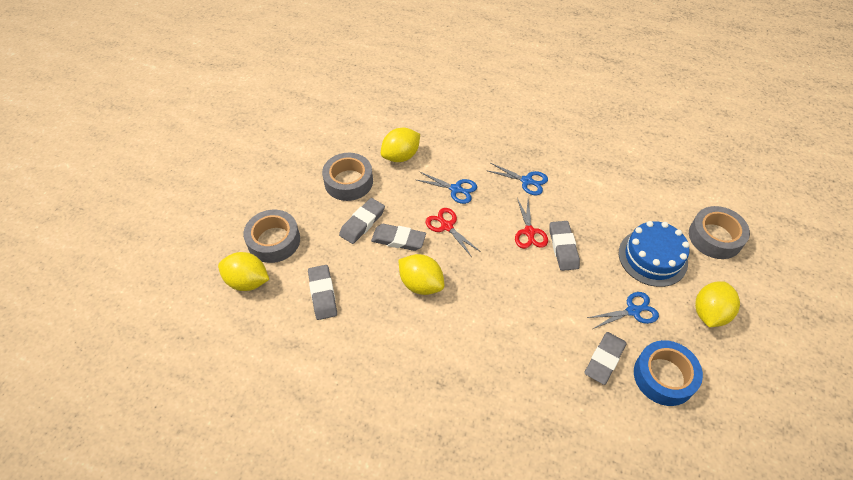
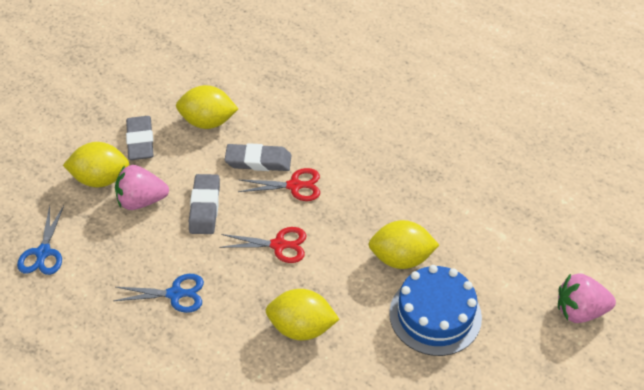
blue scissors: 3 -> 2
blue tape: 1 -> 0
grey eraser: 5 -> 3
grey tape: 3 -> 0
pink strawberry: 0 -> 2

